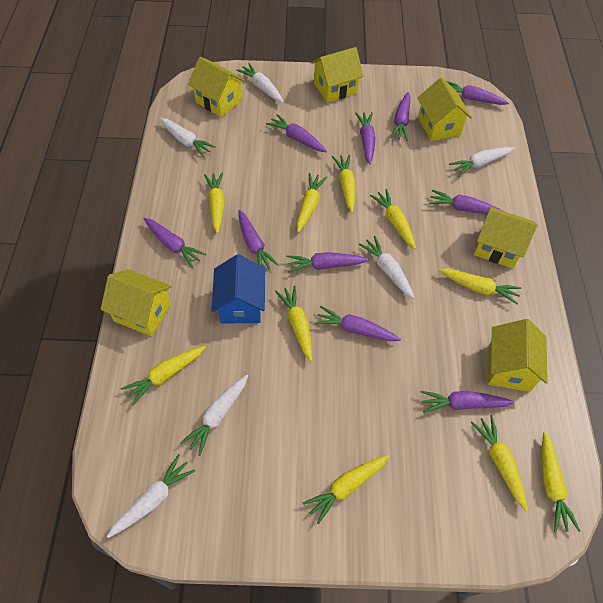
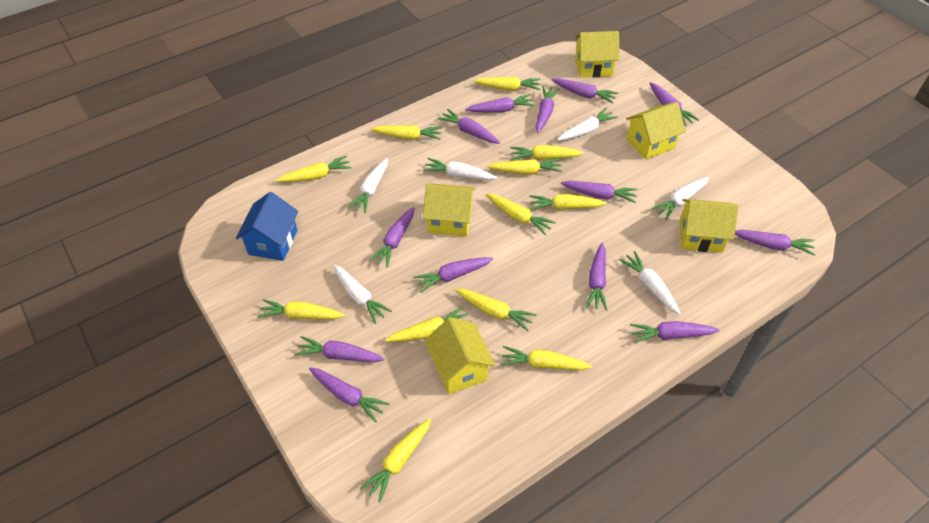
purple carrot: 10 -> 13
yellow carrot: 10 -> 12
yellow house: 6 -> 5

